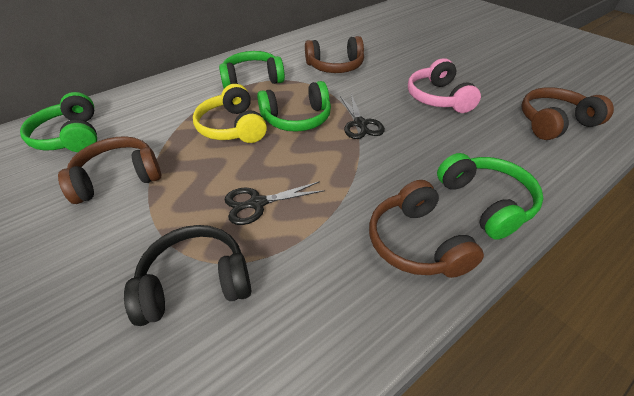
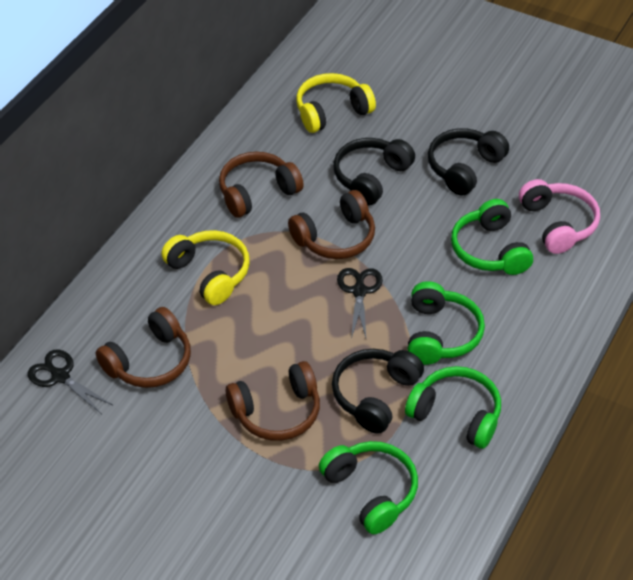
black headphones: 1 -> 3
yellow headphones: 1 -> 2

